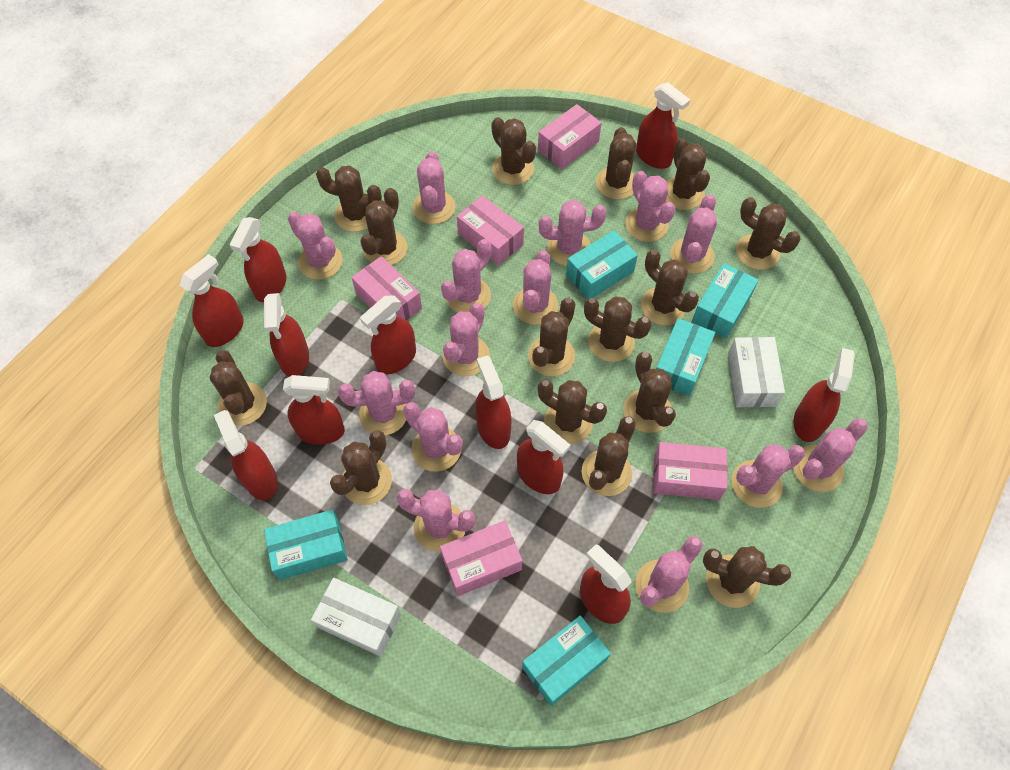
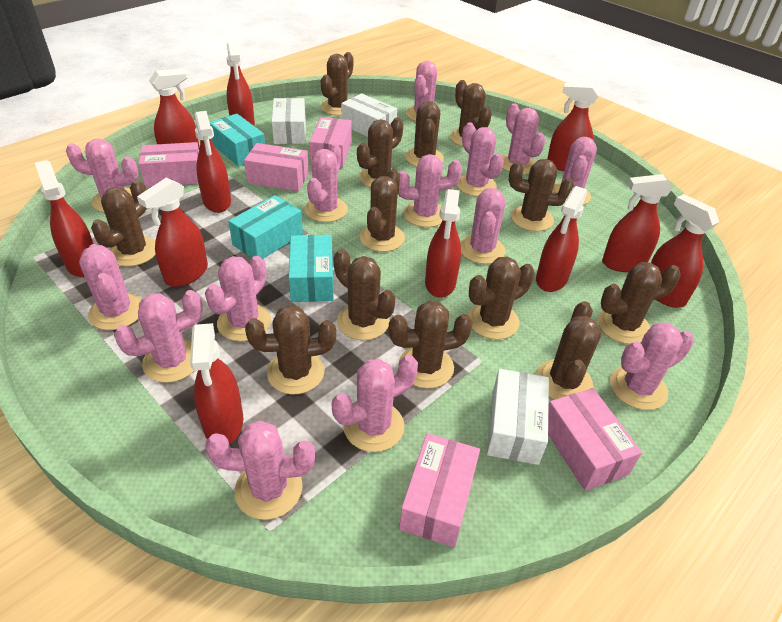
brown cactus: 15 -> 13
turquoise box: 5 -> 3
white box: 2 -> 3

